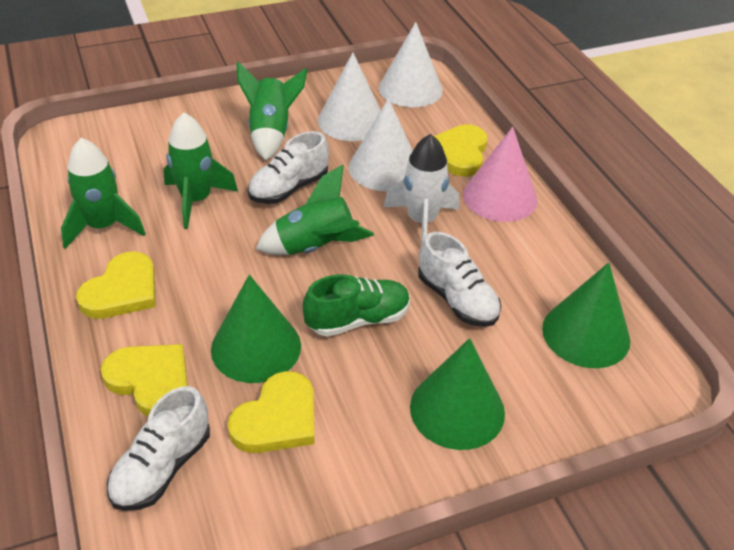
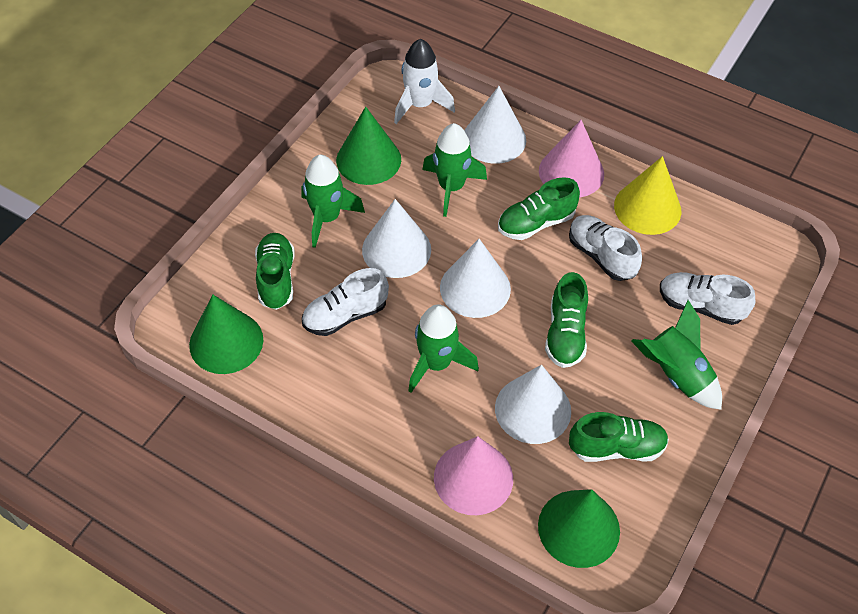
green shoe: 1 -> 4
pink cone: 1 -> 2
white cone: 3 -> 4
yellow cone: 0 -> 1
yellow heart: 4 -> 0

